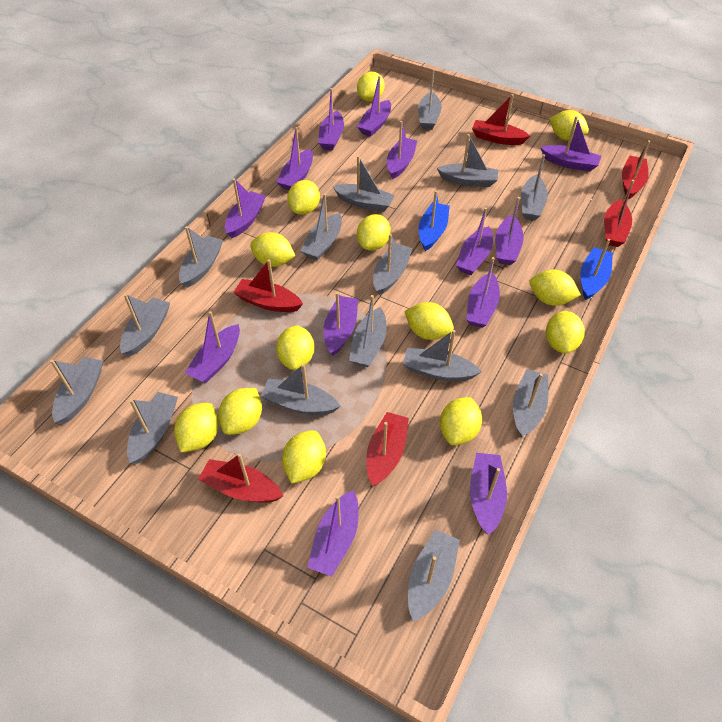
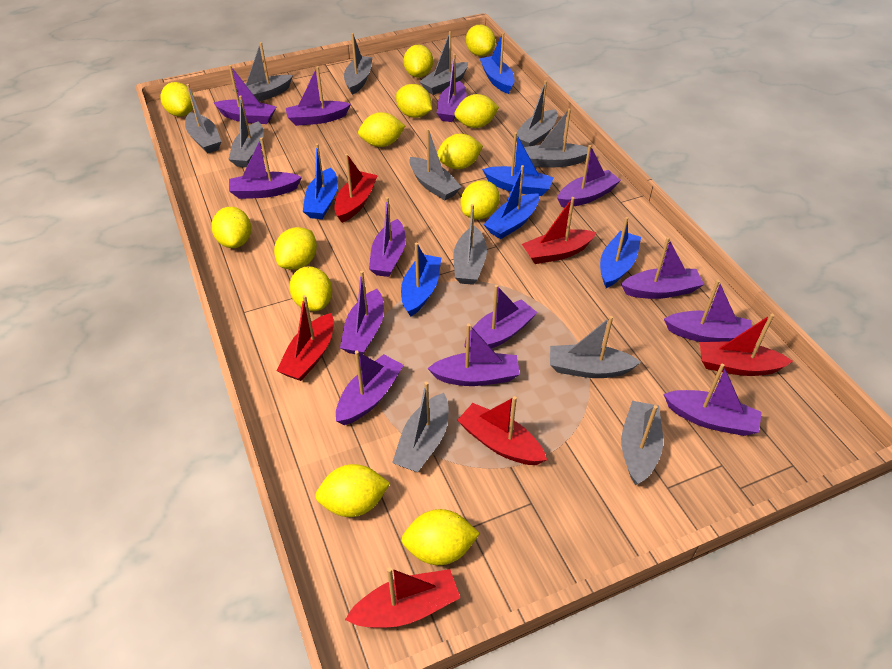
blue boat: 2 -> 6
grey boat: 15 -> 12

